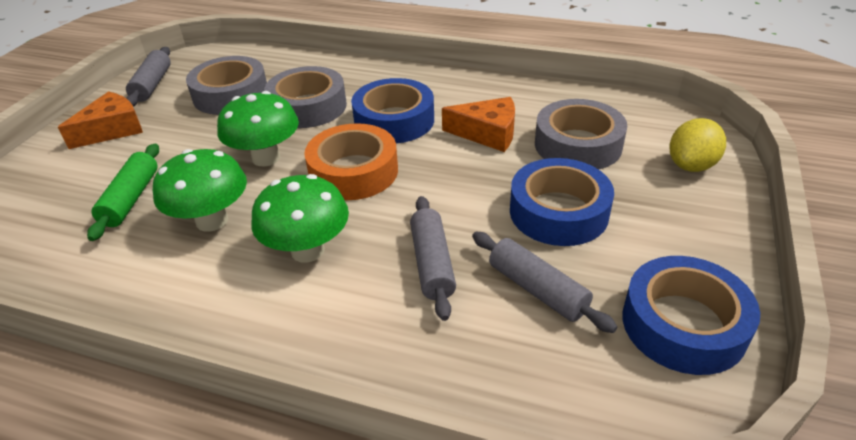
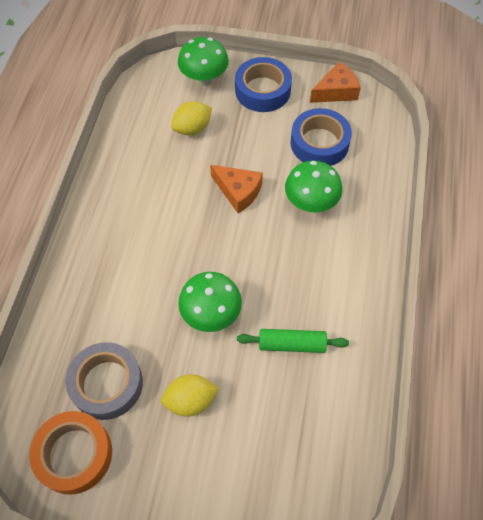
blue tape: 3 -> 2
grey rolling pin: 3 -> 0
grey tape: 3 -> 1
yellow lemon: 1 -> 2

